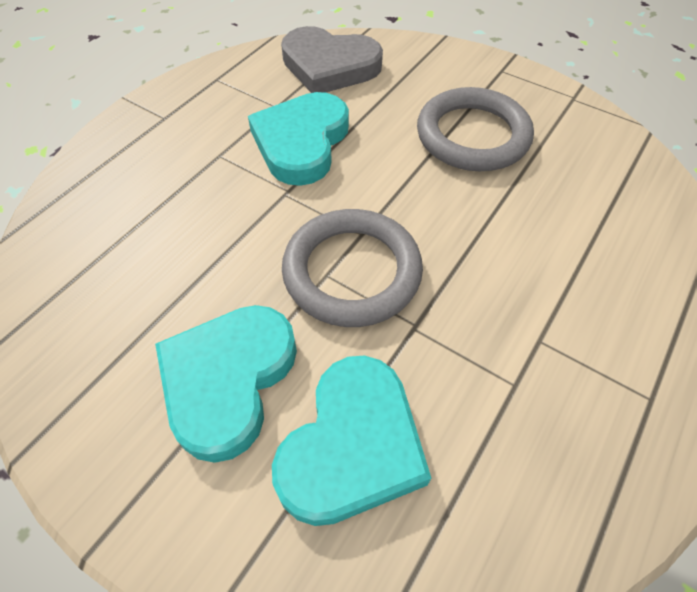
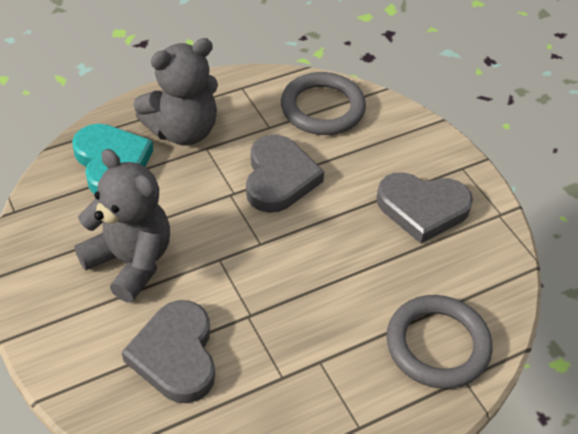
grey heart: 1 -> 3
grey teddy bear: 0 -> 2
turquoise heart: 3 -> 1

